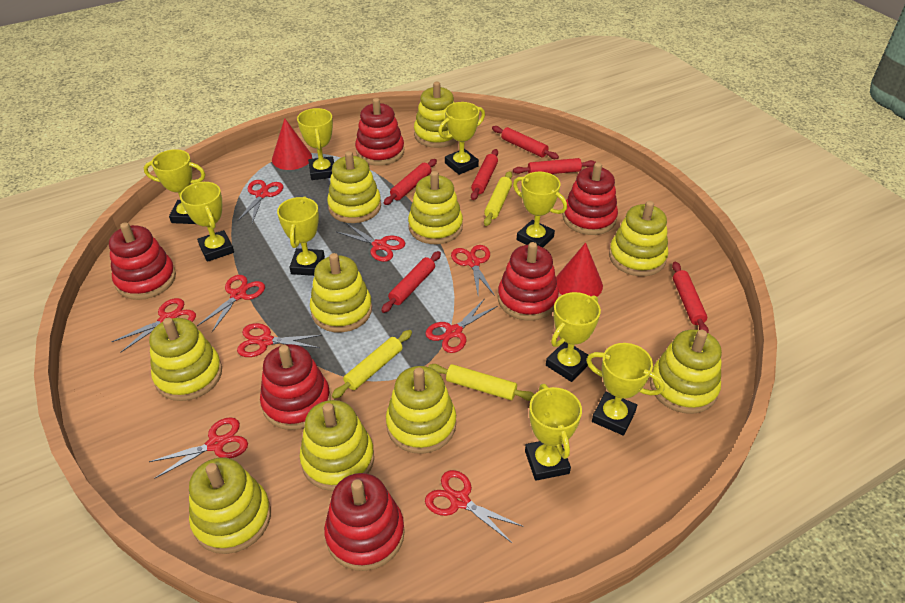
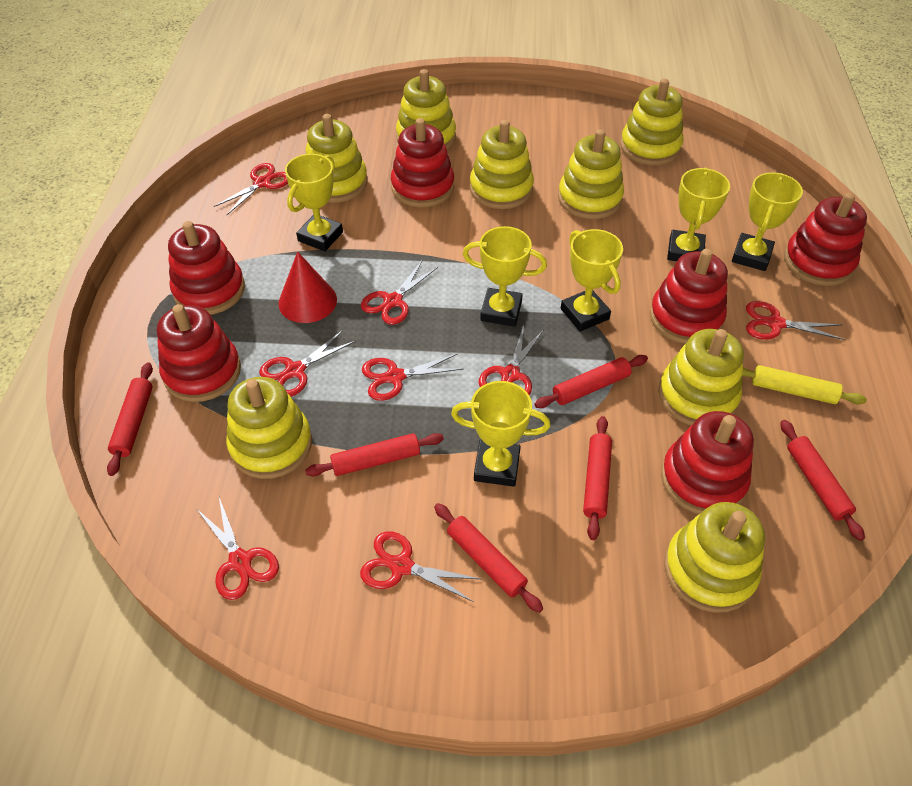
red cone: 2 -> 1
red scissors: 9 -> 8
yellow rolling pin: 3 -> 1
yellow stacking toy: 10 -> 8
yellow trophy: 9 -> 6

